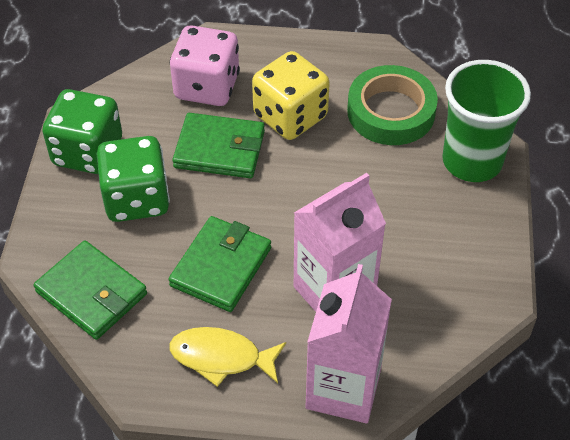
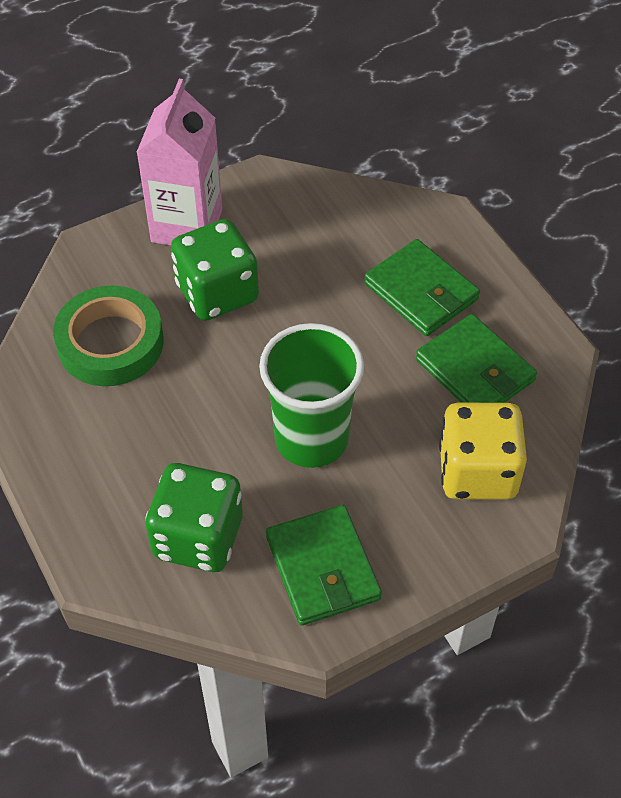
pink carton: 2 -> 1
pink dice: 1 -> 0
yellow fish: 1 -> 0

